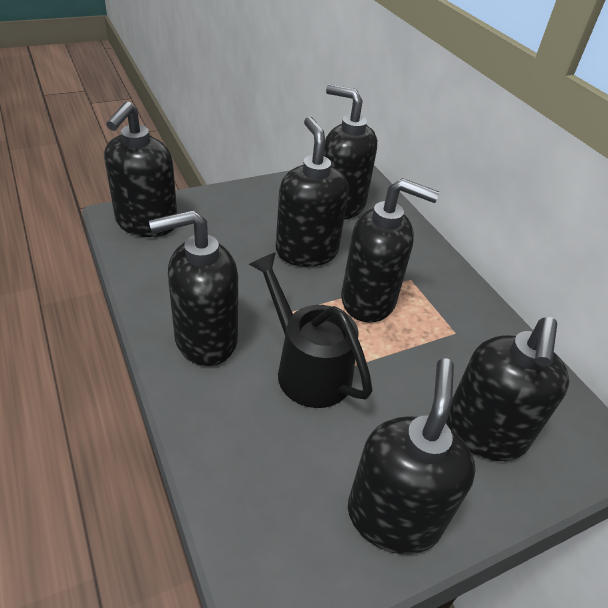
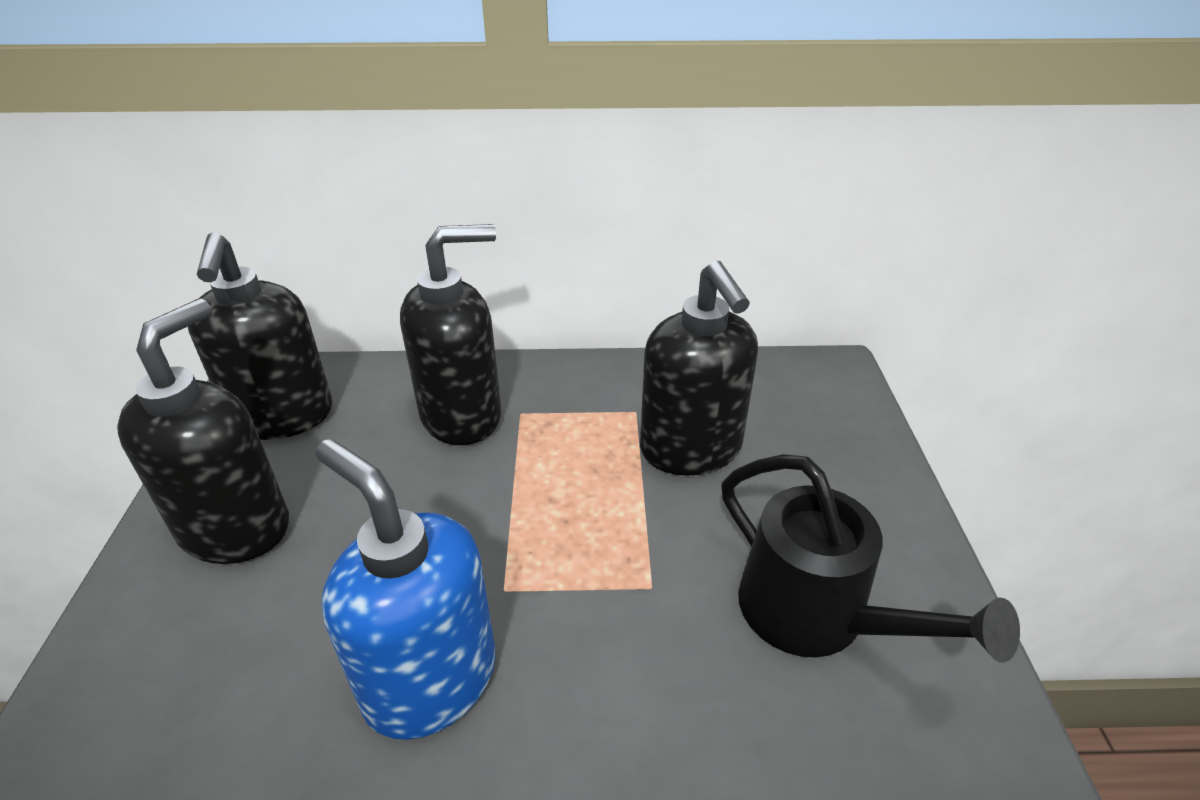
black soap dispenser: 7 -> 4
blue soap dispenser: 0 -> 1

